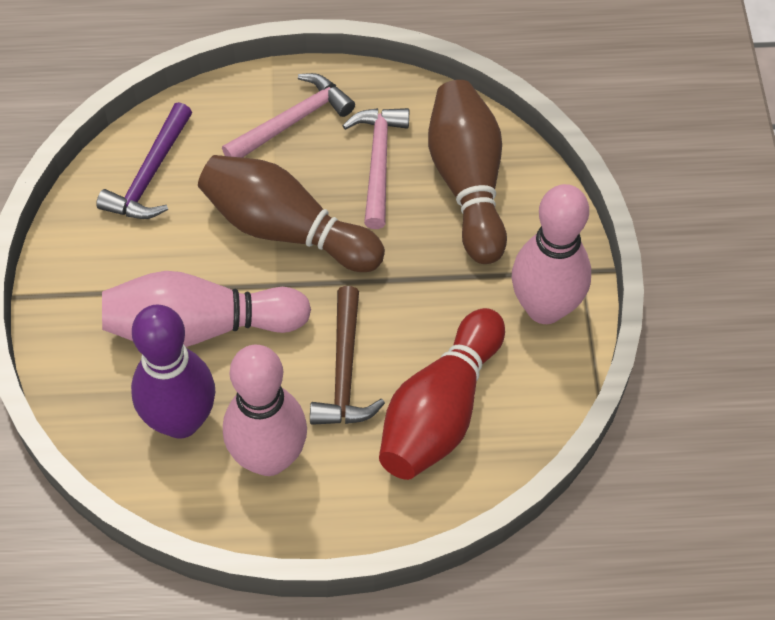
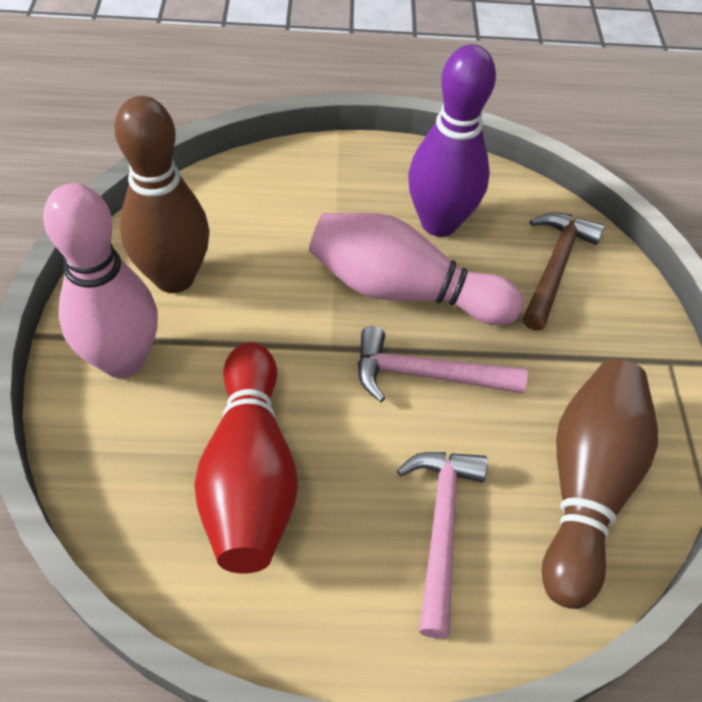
pink bowling pin: 3 -> 2
purple hammer: 1 -> 0

